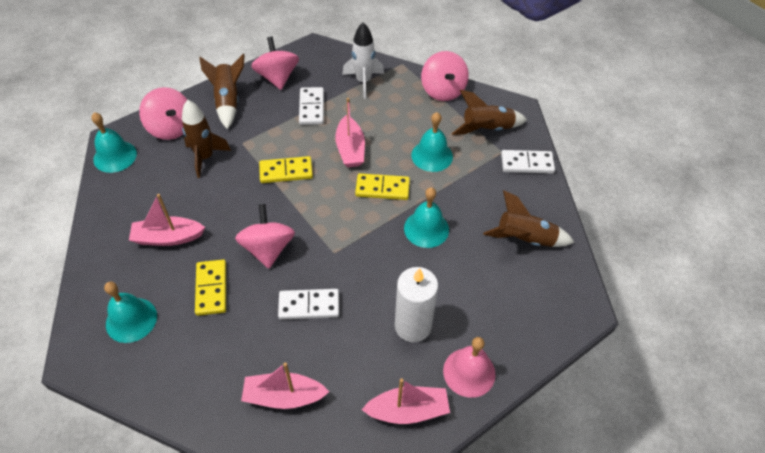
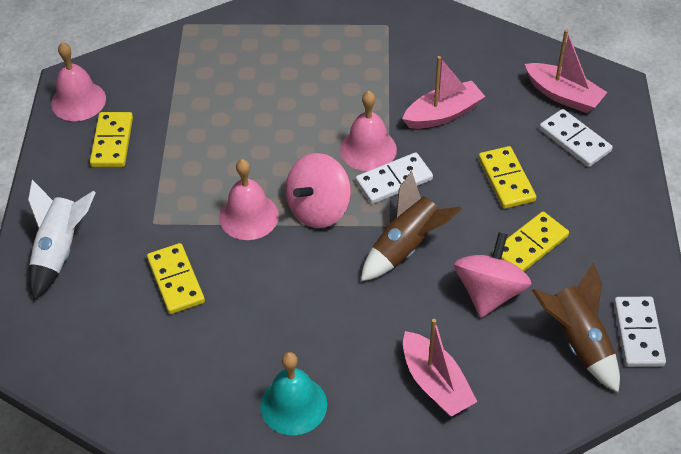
brown rocket: 4 -> 2
pink bell: 1 -> 3
pink boat: 4 -> 3
pink spinning top: 4 -> 2
turquoise bell: 4 -> 1
white candle: 1 -> 0
yellow domino: 3 -> 4

